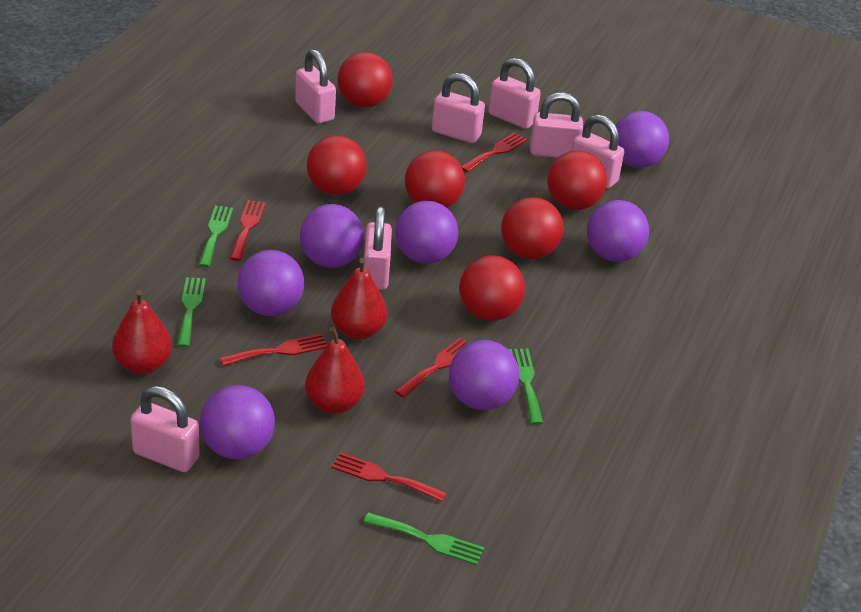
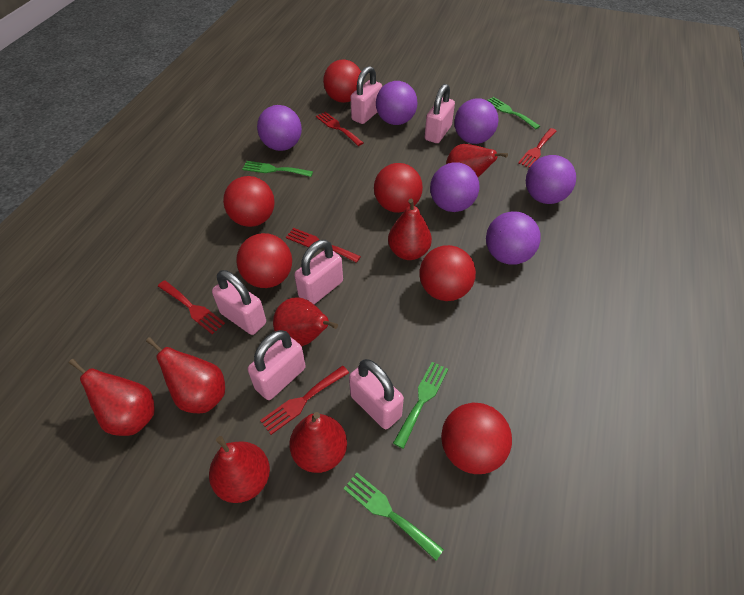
pink padlock: 7 -> 6
purple ball: 7 -> 6
red pear: 3 -> 7

